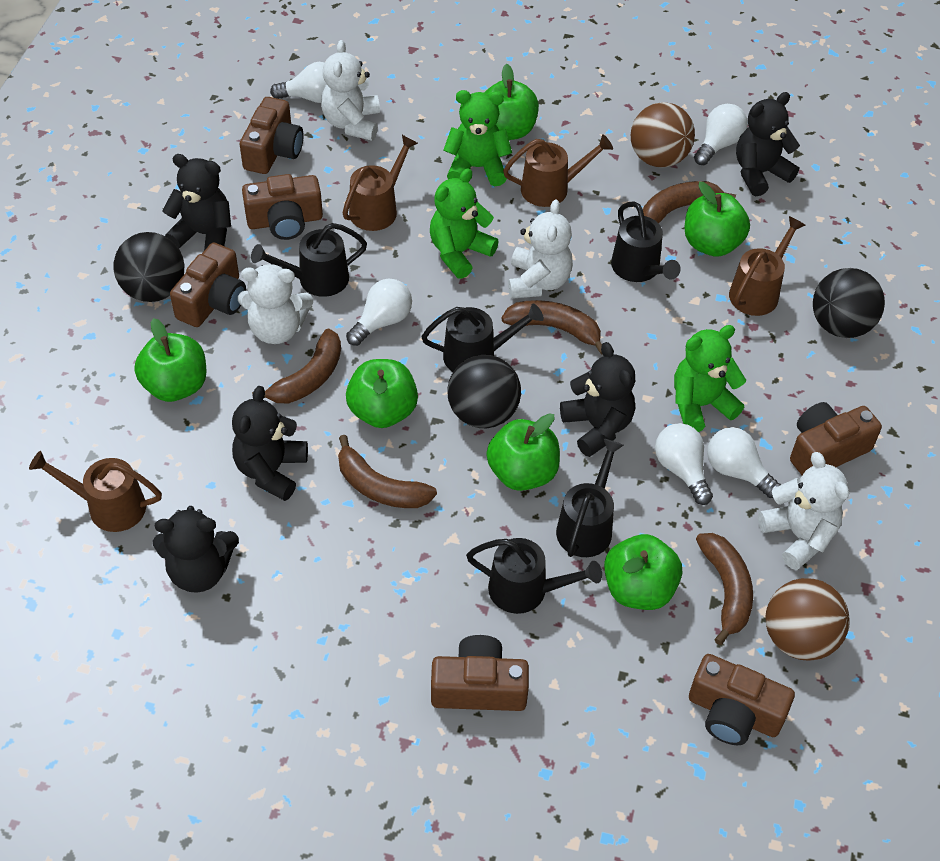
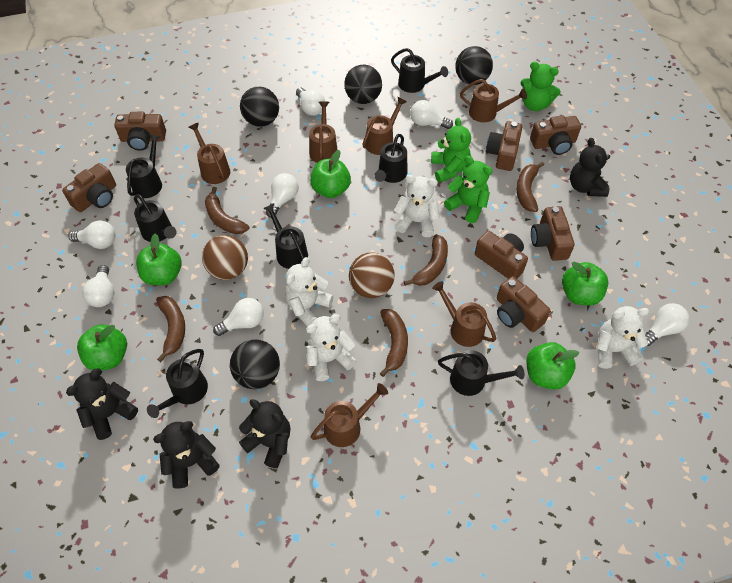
black ball: 3 -> 4
black teddy bear: 5 -> 4
black watering can: 5 -> 7
brown camera: 6 -> 7
brown watering can: 4 -> 6
green apple: 6 -> 5
white light bulb: 5 -> 7

